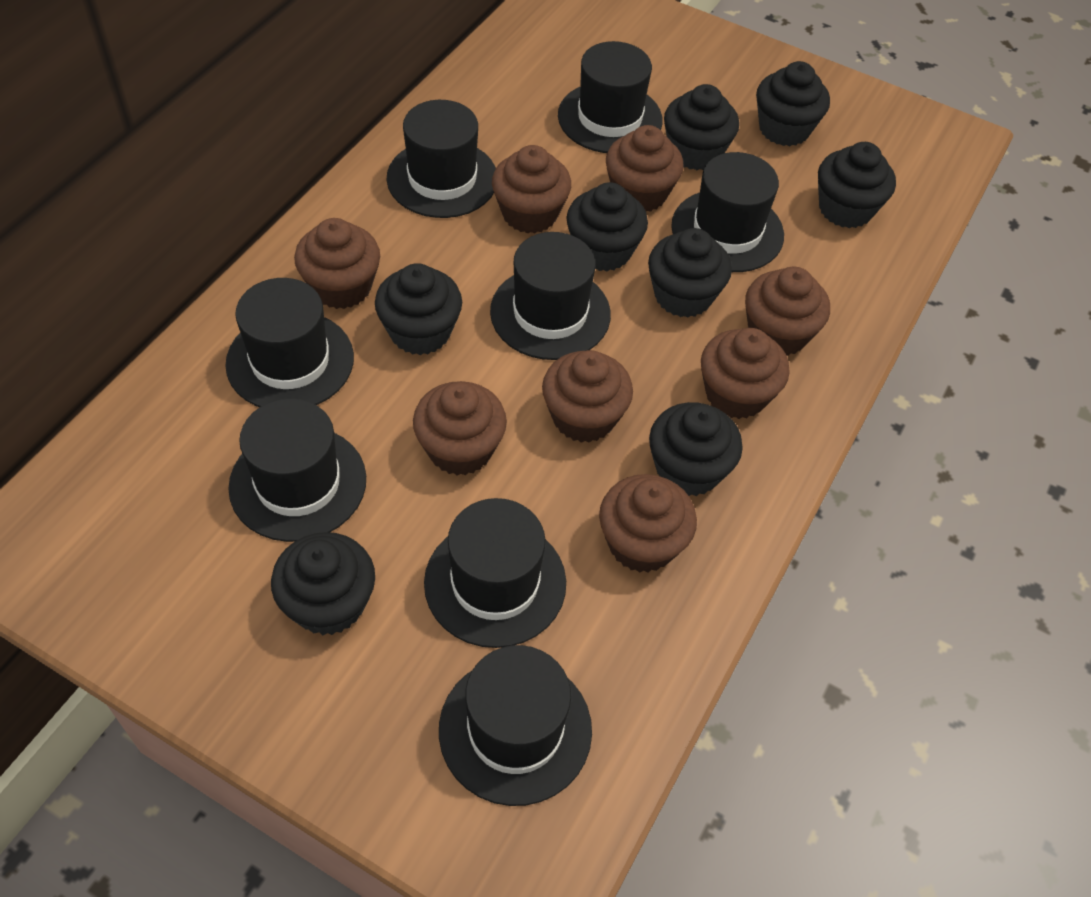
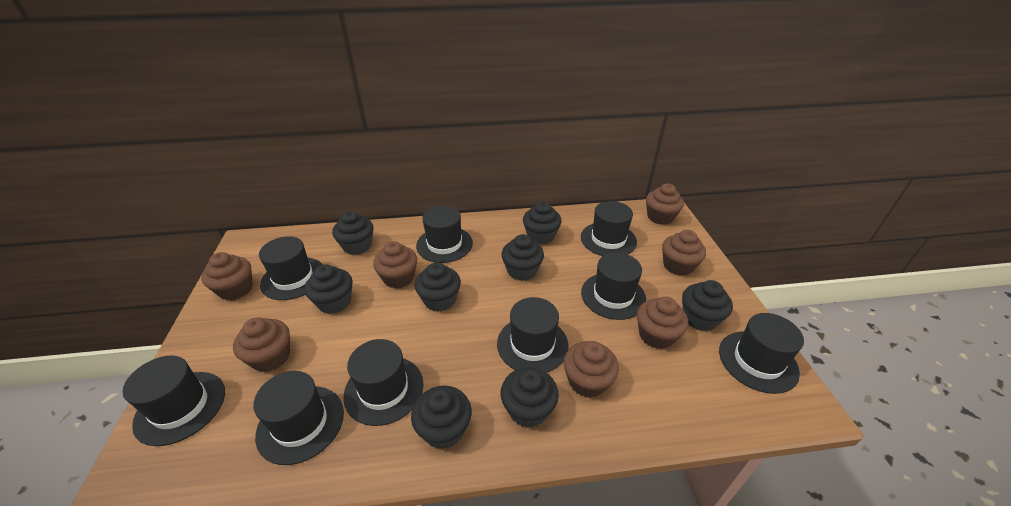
black hat: 8 -> 9
brown cupcake: 8 -> 7

